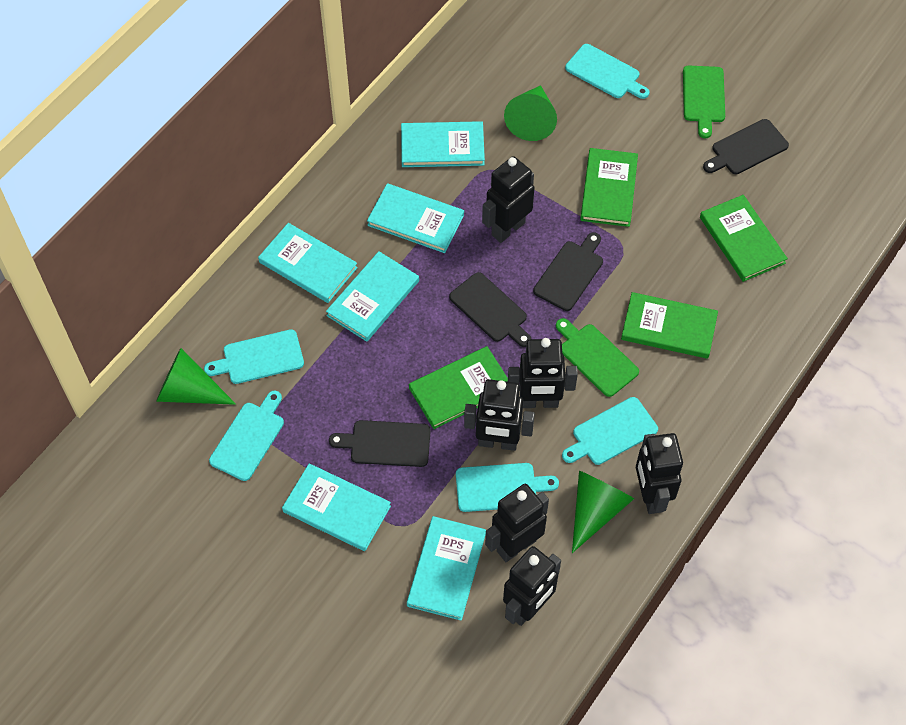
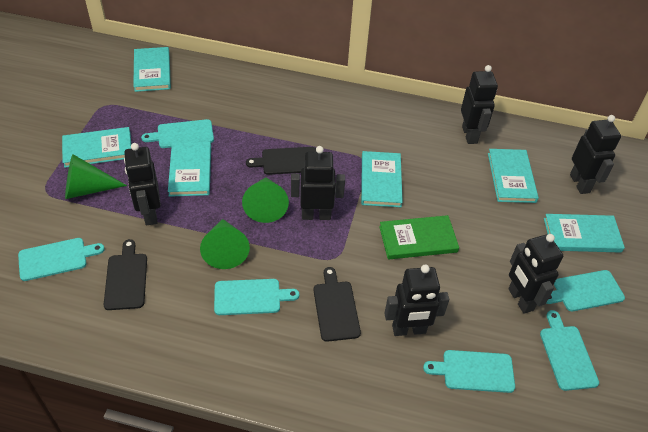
black cutting board: 4 -> 3
green book: 4 -> 1
green cutting board: 2 -> 0
turquoise cutting board: 5 -> 6

